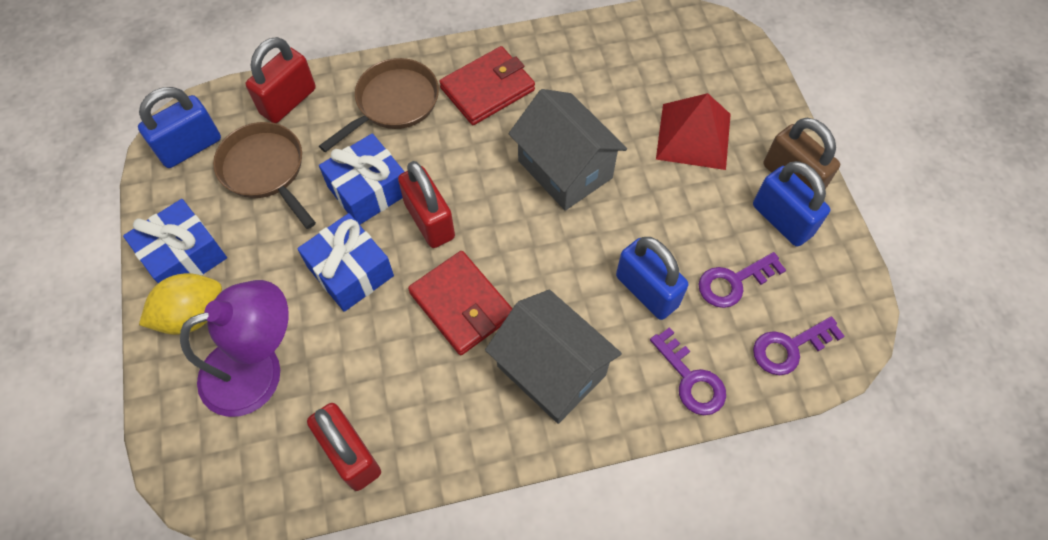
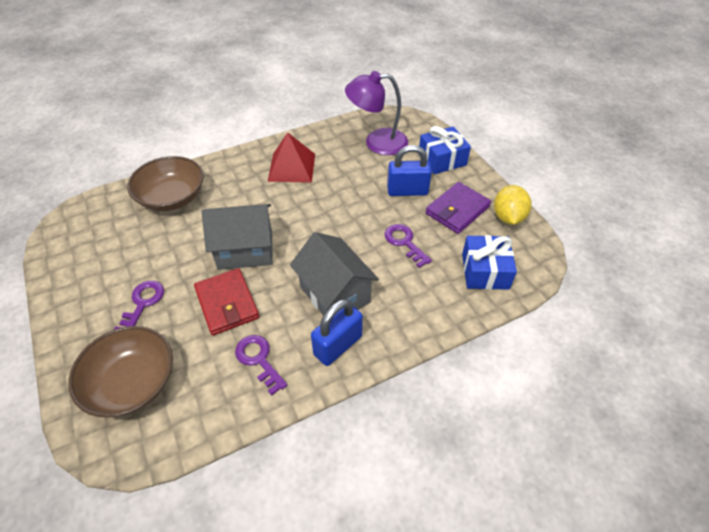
blue gift: 3 -> 2
blue padlock: 3 -> 2
brown bowl: 0 -> 2
brown padlock: 1 -> 0
brown pan: 2 -> 0
purple wallet: 0 -> 1
red padlock: 3 -> 0
red wallet: 2 -> 1

